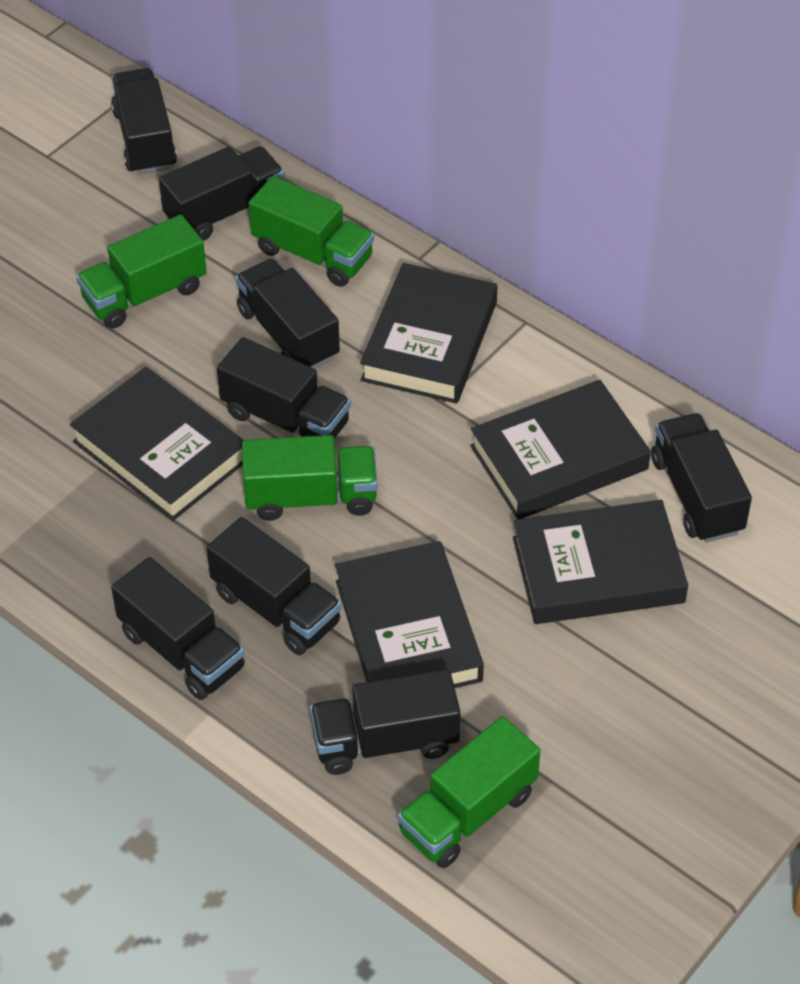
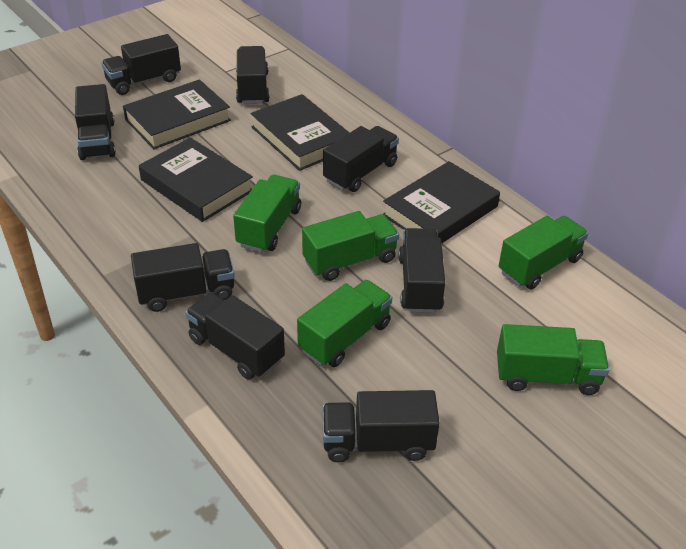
black book: 5 -> 4
green truck: 4 -> 5

